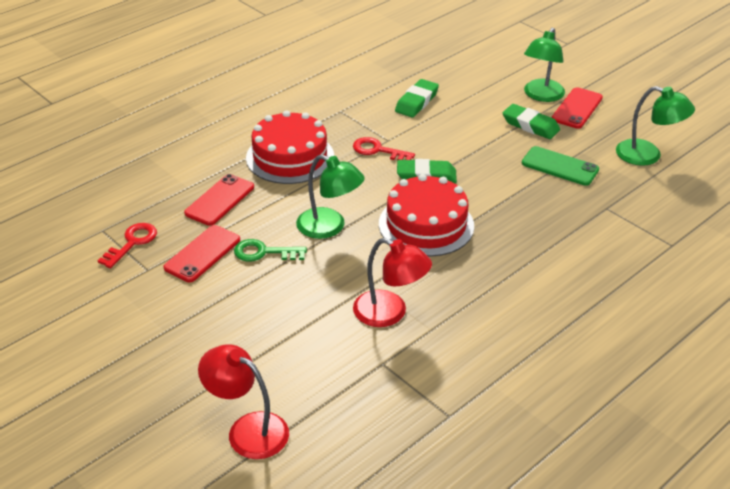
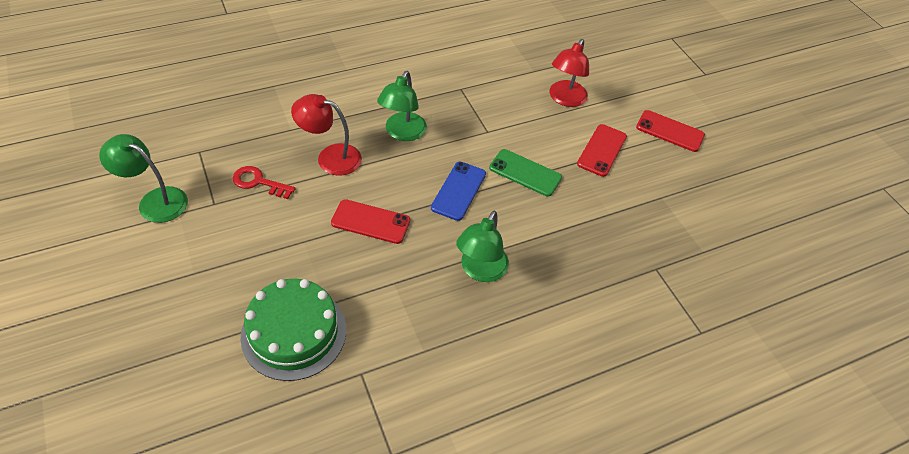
blue phone: 0 -> 1
green cake: 0 -> 1
green eraser: 3 -> 0
green key: 1 -> 0
red cake: 2 -> 0
red key: 2 -> 1

